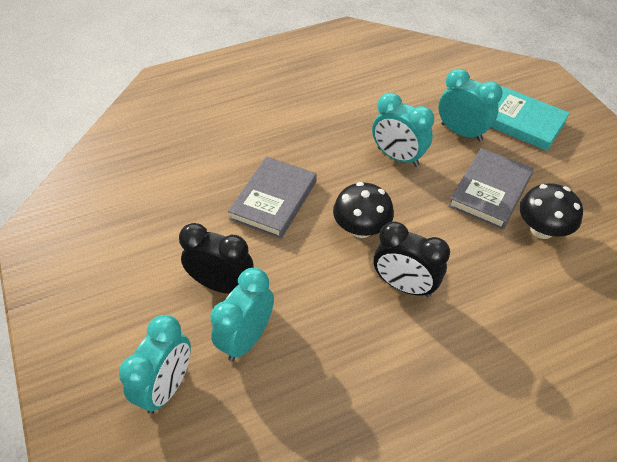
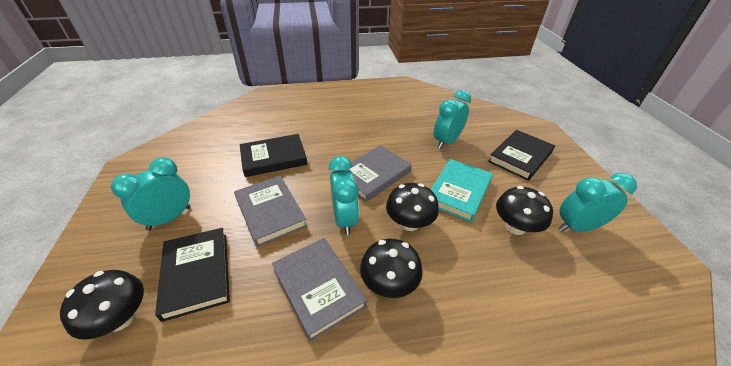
black book: 0 -> 3
black clock: 2 -> 0
black mushroom: 2 -> 4
grey book: 2 -> 3

